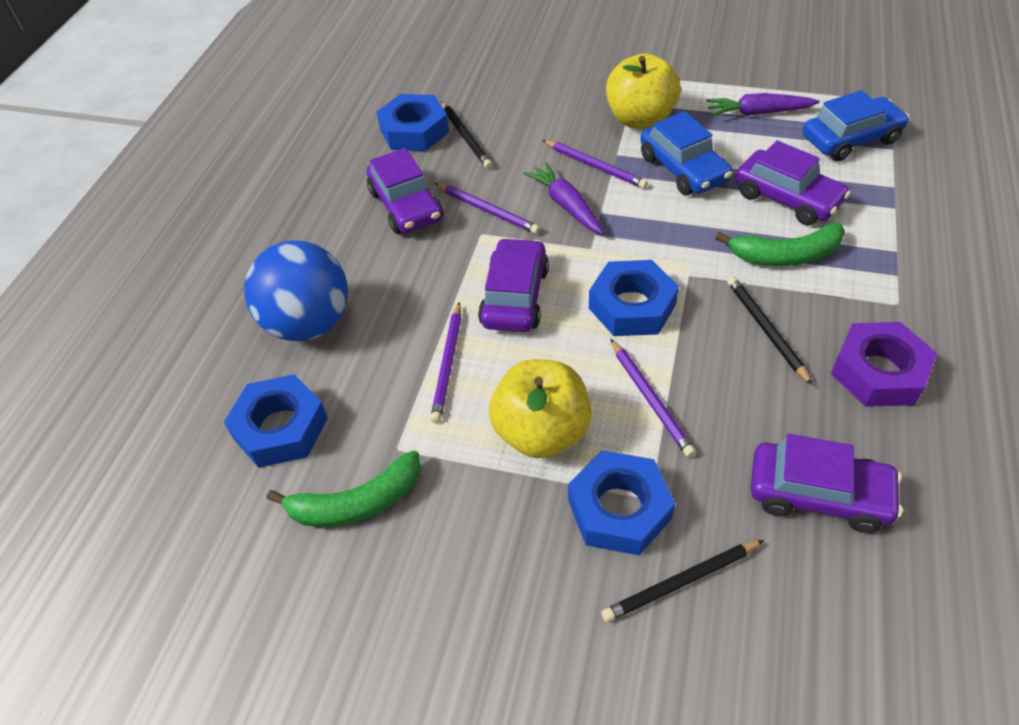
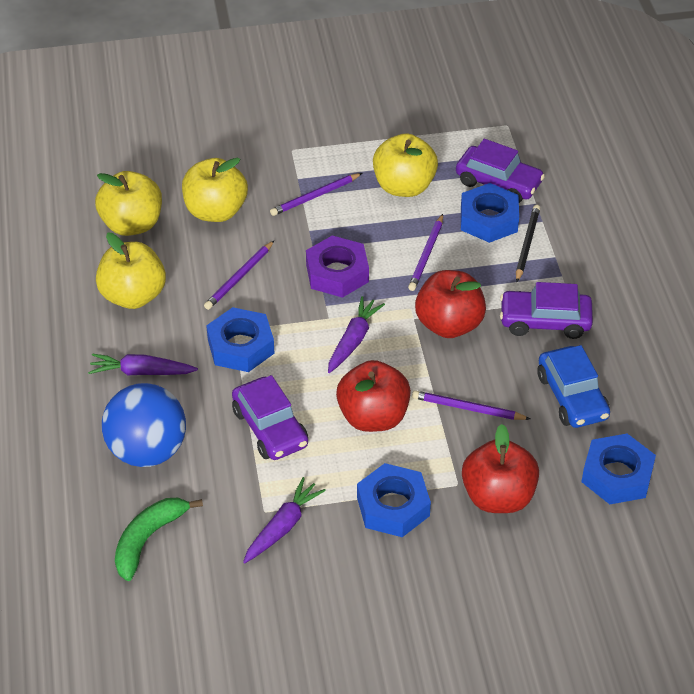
black pencil: 3 -> 1
blue car: 2 -> 1
green banana: 2 -> 1
purple car: 4 -> 3
purple carrot: 2 -> 3
red apple: 0 -> 3
yellow apple: 2 -> 4

